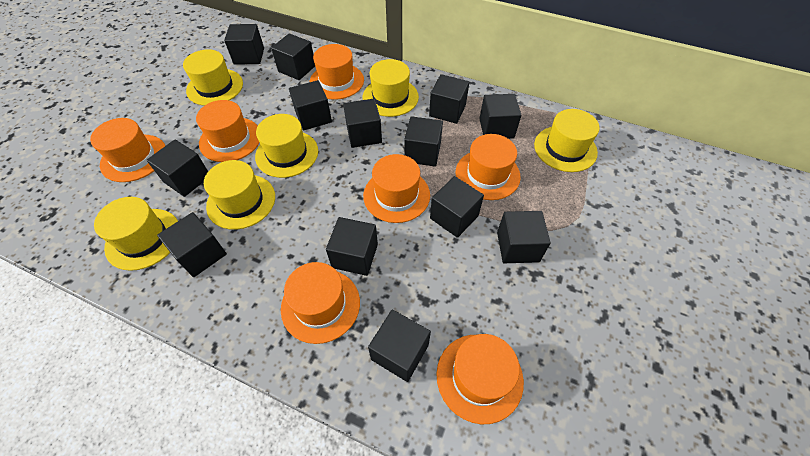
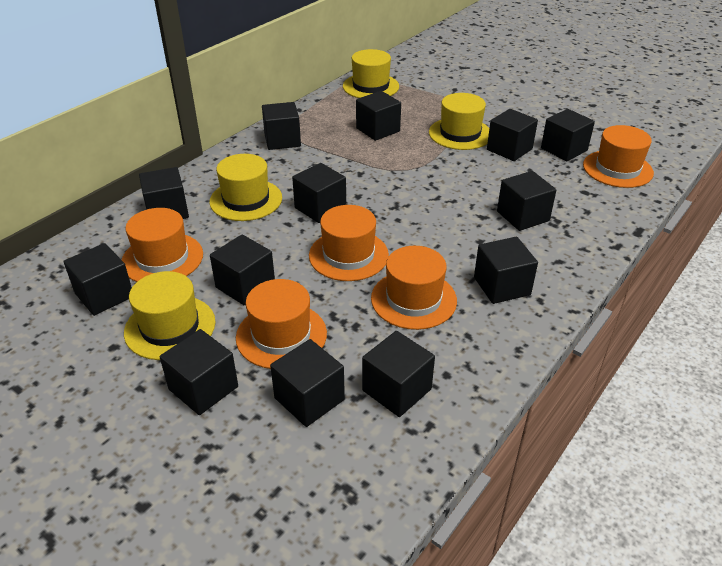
orange hat: 7 -> 5
yellow hat: 6 -> 4

